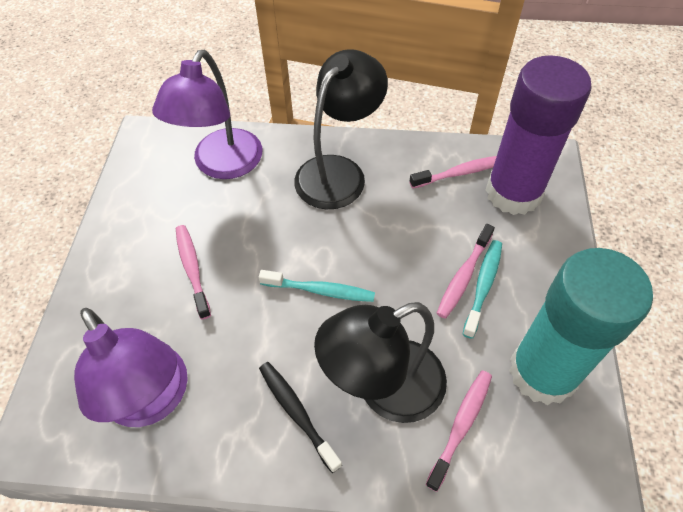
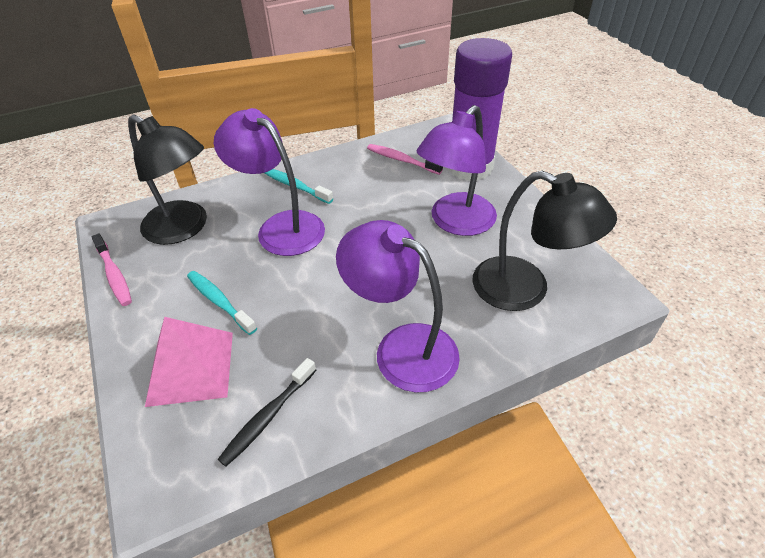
pink pyramid: 0 -> 1
pink toothbrush: 4 -> 2
purple lamp: 2 -> 3
turquoise glue stick: 1 -> 0

